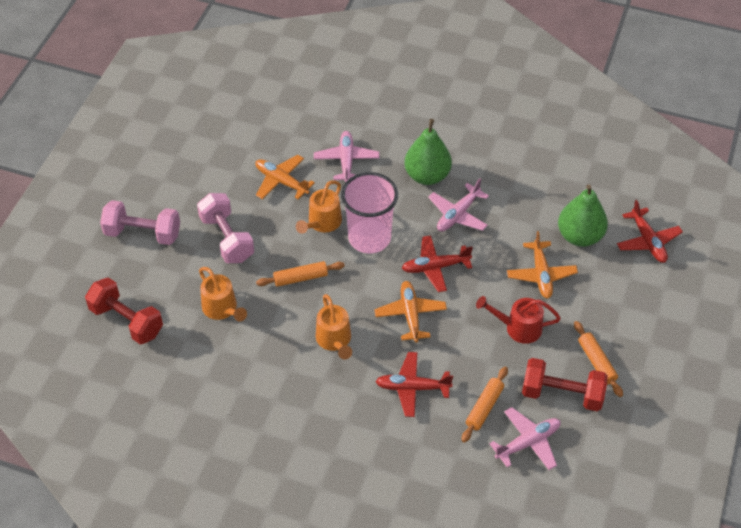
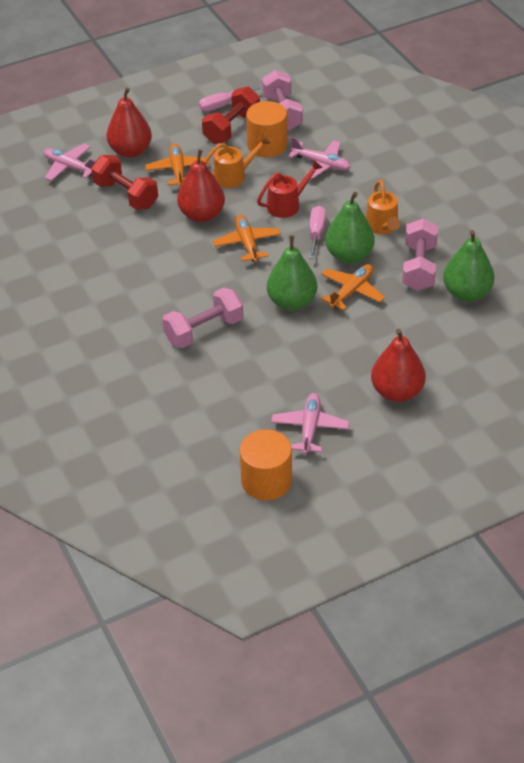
green pear: 2 -> 3
orange cylinder: 0 -> 2
orange rolling pin: 3 -> 0
orange watering can: 3 -> 2
pink cup: 1 -> 0
pink dumbbell: 2 -> 3
pink screwdriver: 0 -> 2
red pear: 0 -> 3
red plane: 3 -> 0

